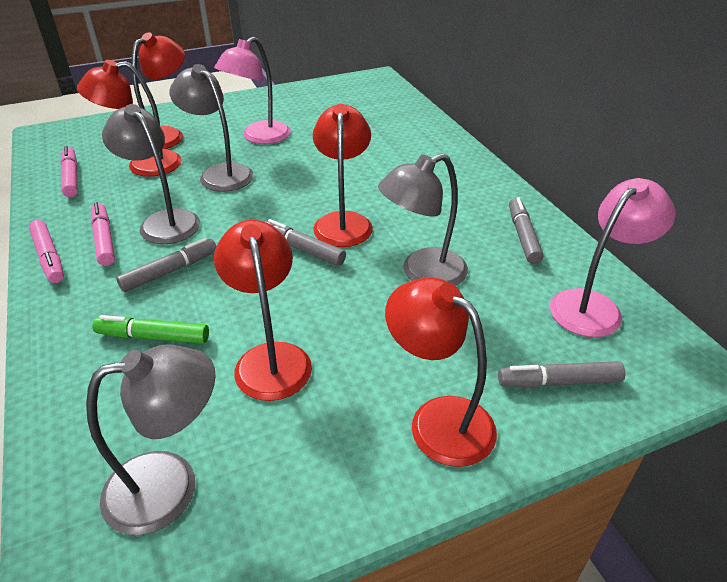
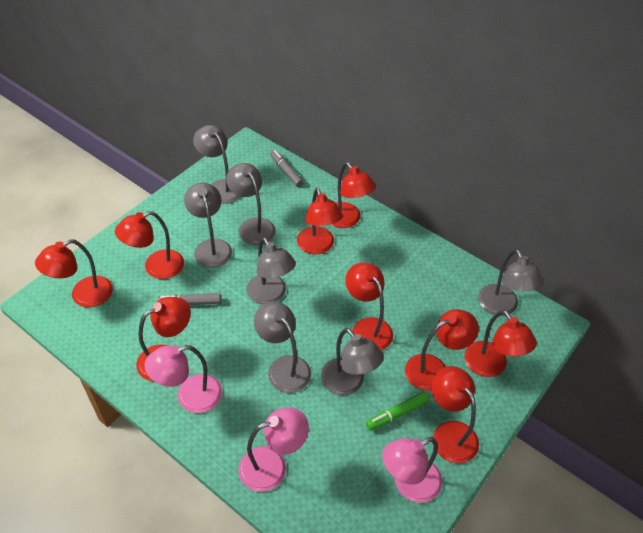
grey lamp: 4 -> 7
grey marker: 4 -> 2
pink lamp: 2 -> 3
pink marker: 3 -> 0
red lamp: 5 -> 9

